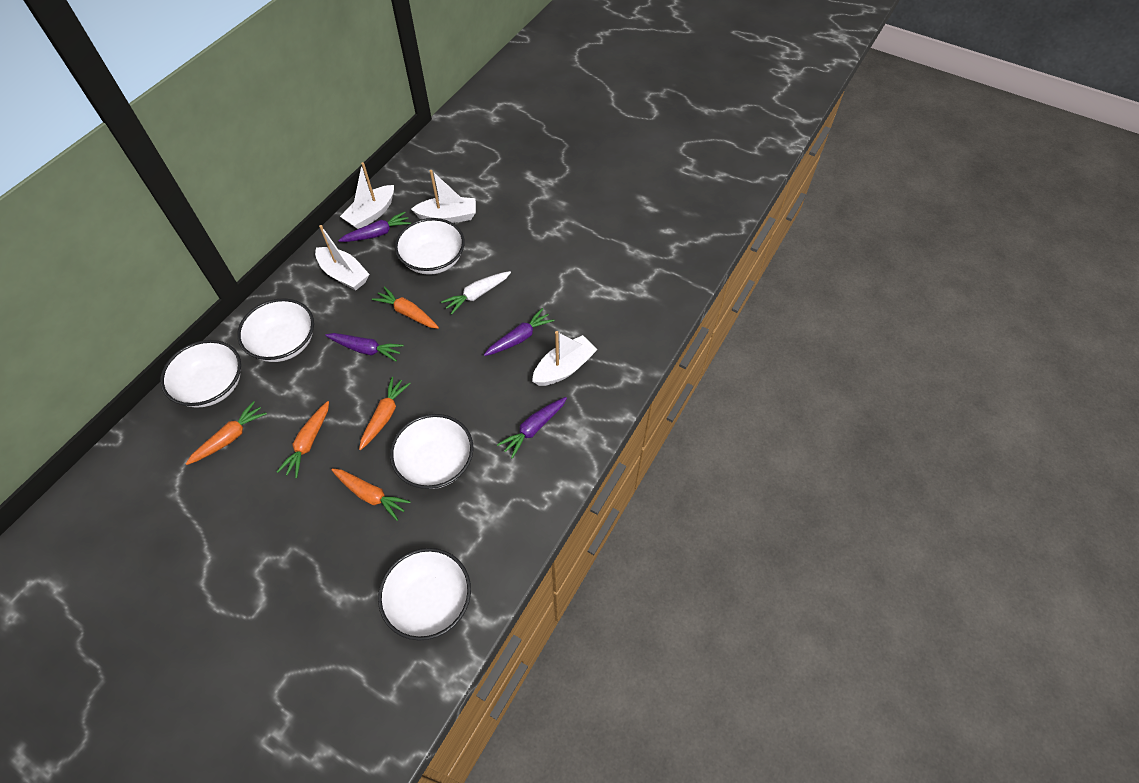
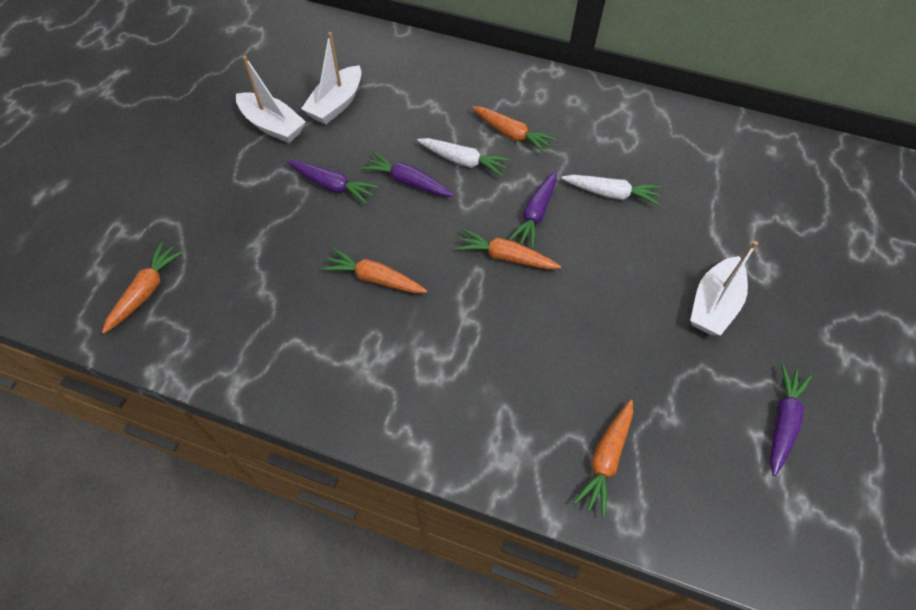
white boat: 4 -> 3
white bowl: 5 -> 0
white carrot: 1 -> 2

